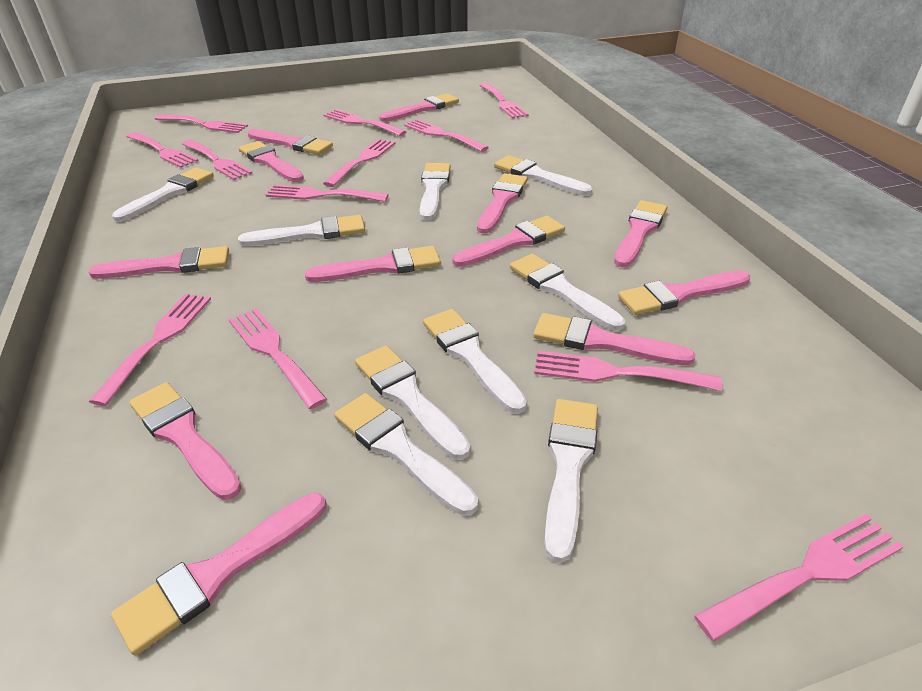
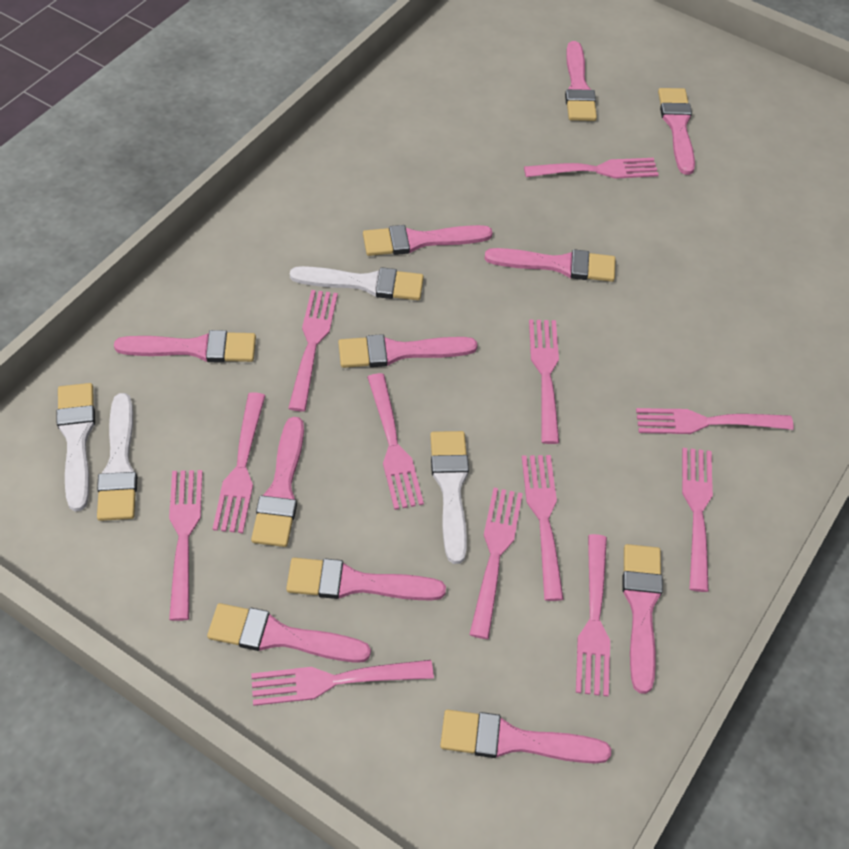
pink brush: 12 -> 11
white brush: 9 -> 4

